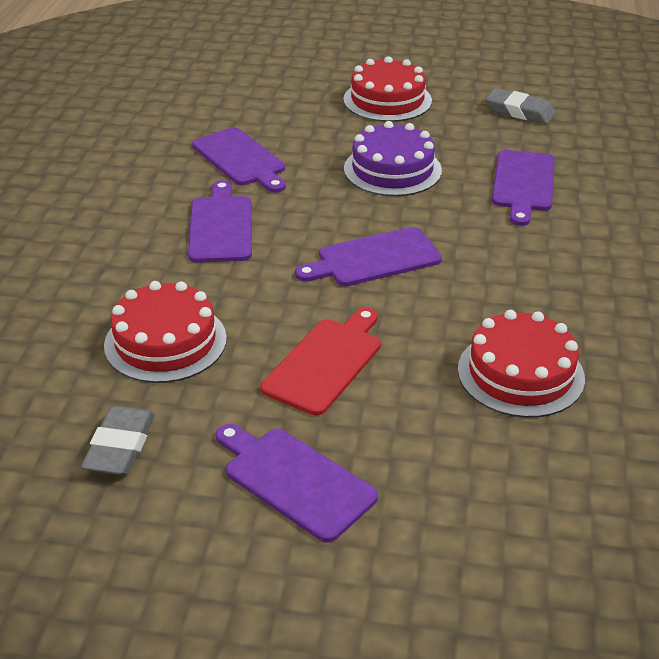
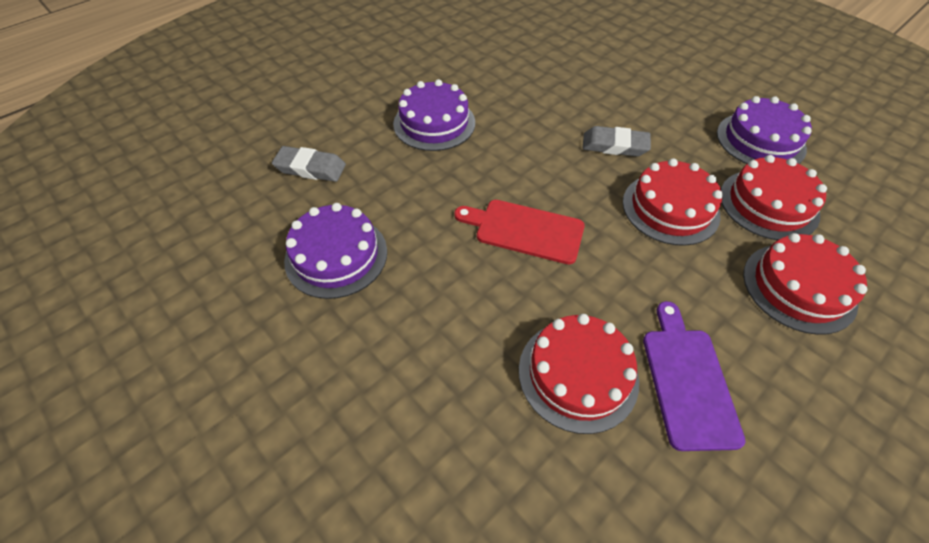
purple cake: 1 -> 3
purple cutting board: 5 -> 1
red cake: 3 -> 4

